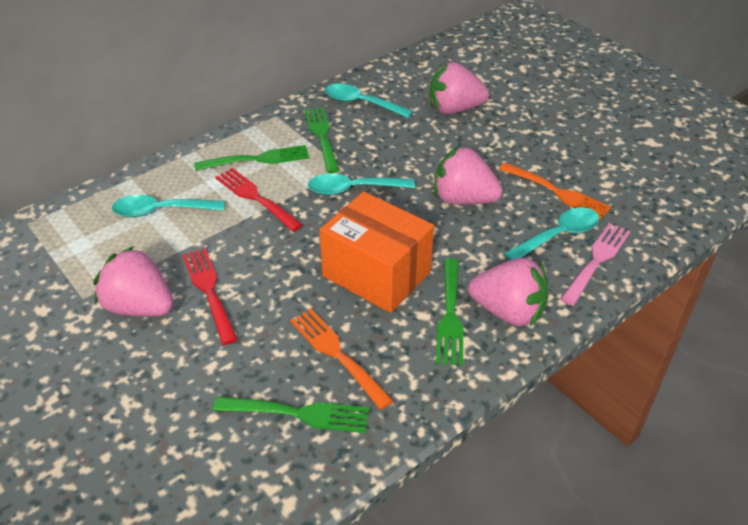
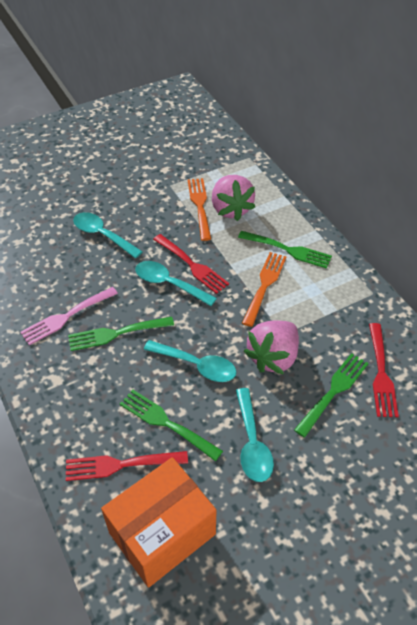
pink strawberry: 4 -> 2
red fork: 2 -> 3

